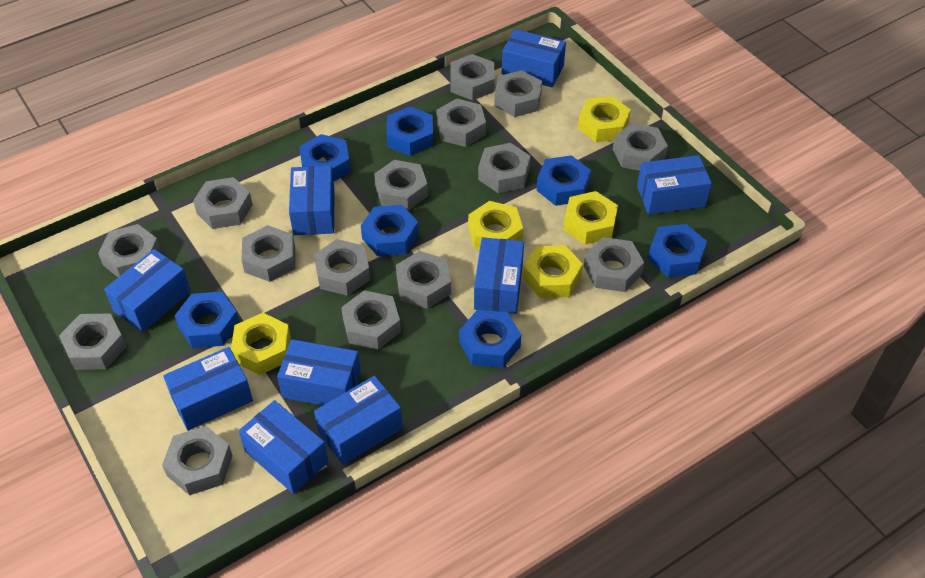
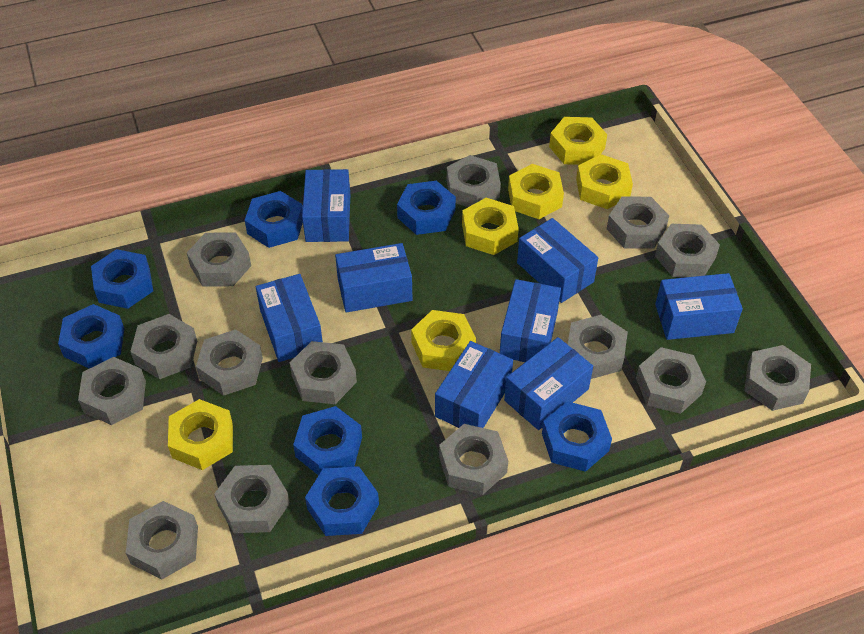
blue box: 9 -> 8
grey nut: 15 -> 14
yellow nut: 5 -> 6

